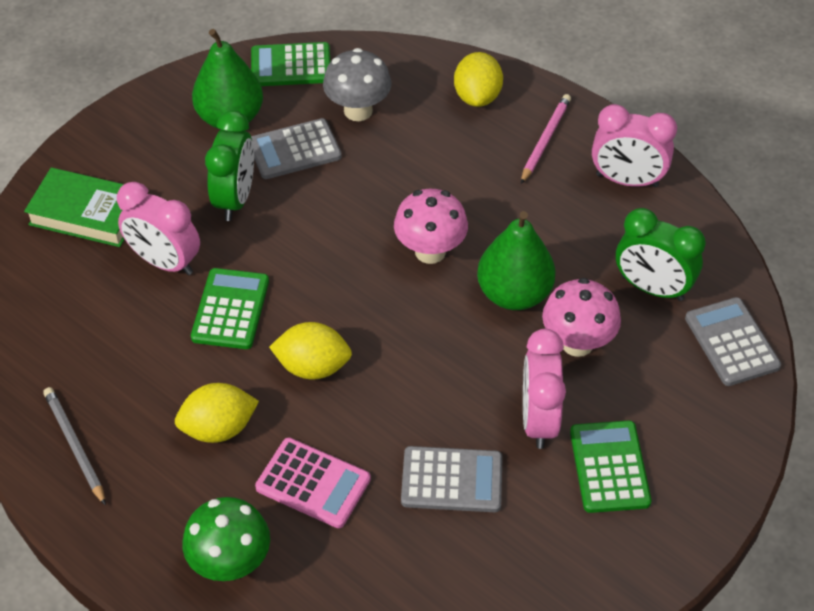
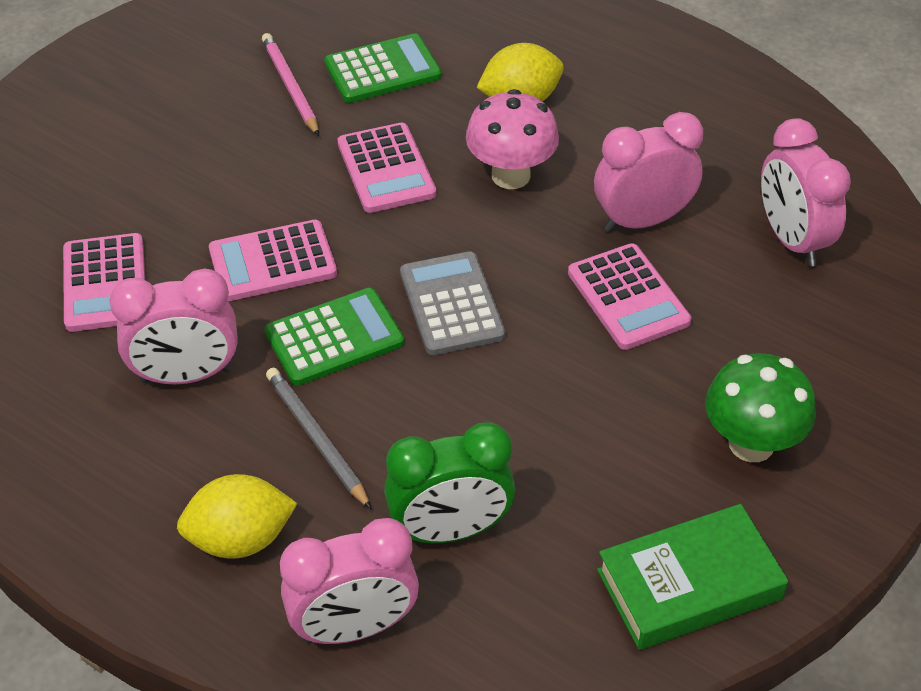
green calculator: 3 -> 2
green clock: 2 -> 1
green pear: 2 -> 0
grey calculator: 3 -> 1
grey mushroom: 1 -> 0
pink calculator: 1 -> 4
pink clock: 3 -> 4
pink mushroom: 2 -> 1
yellow lemon: 3 -> 2

